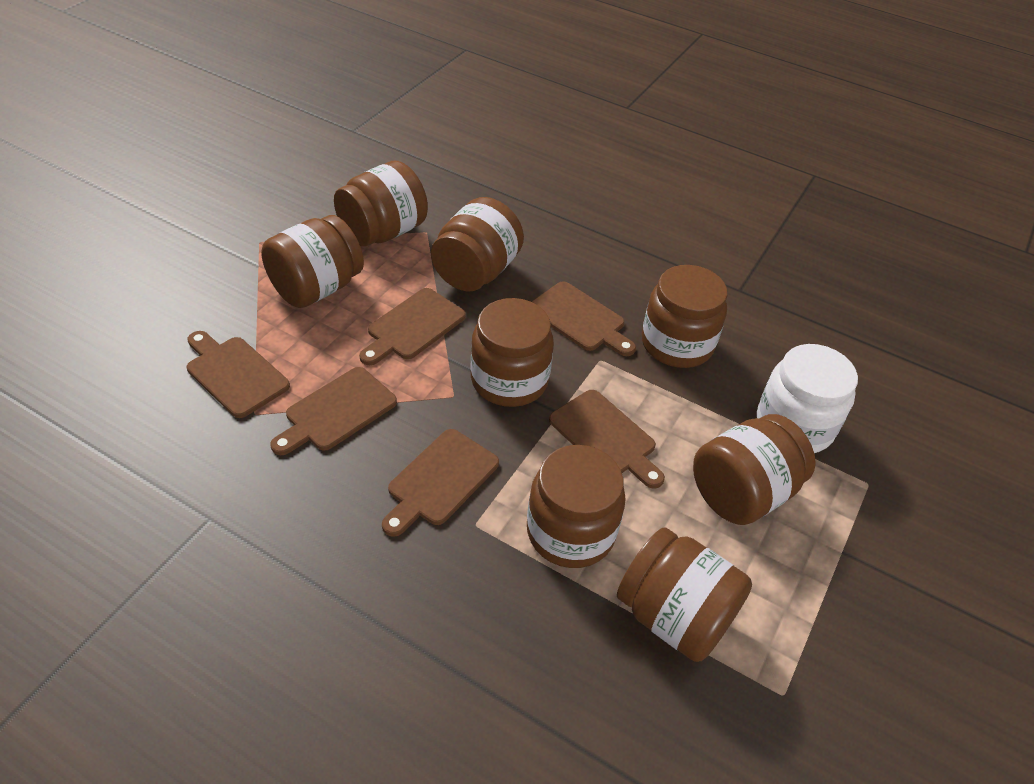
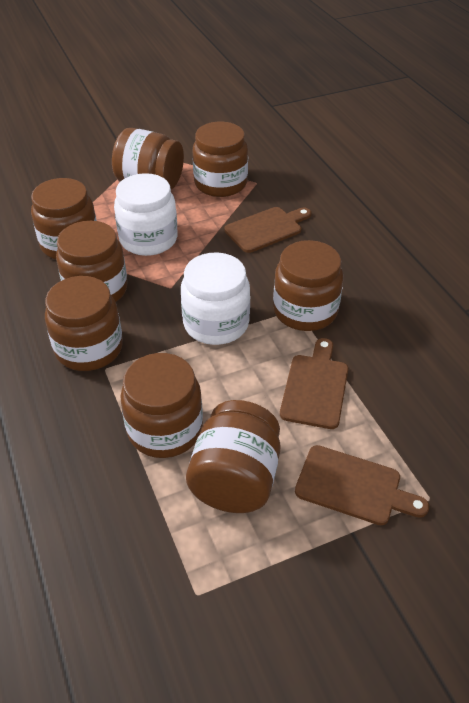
brown cutting board: 6 -> 3
white jar: 1 -> 2

